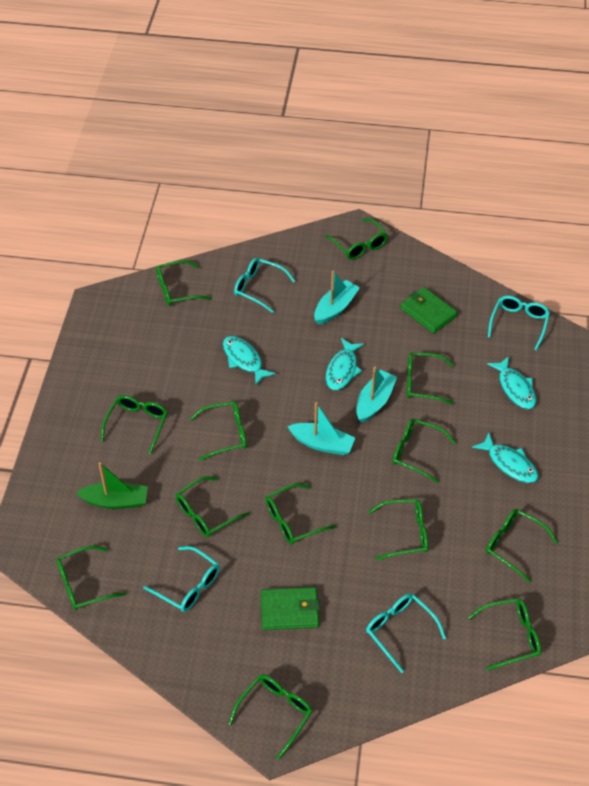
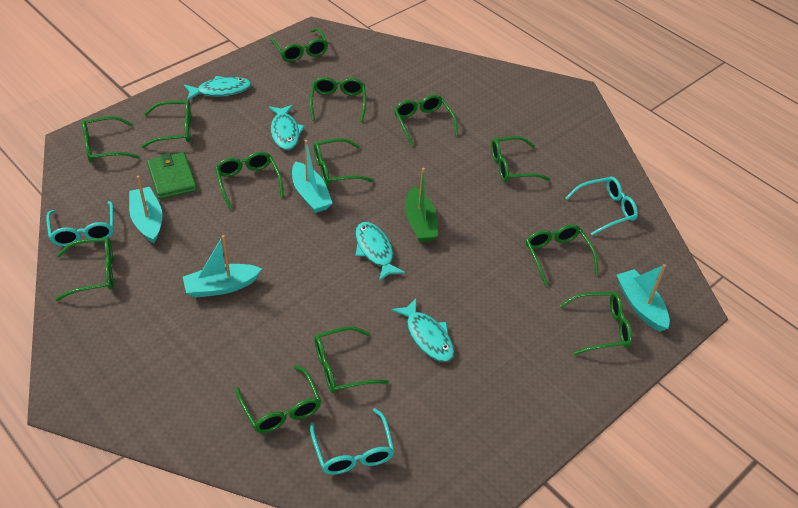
green wallet: 2 -> 1
turquoise boat: 3 -> 4
turquoise glasses: 4 -> 3

